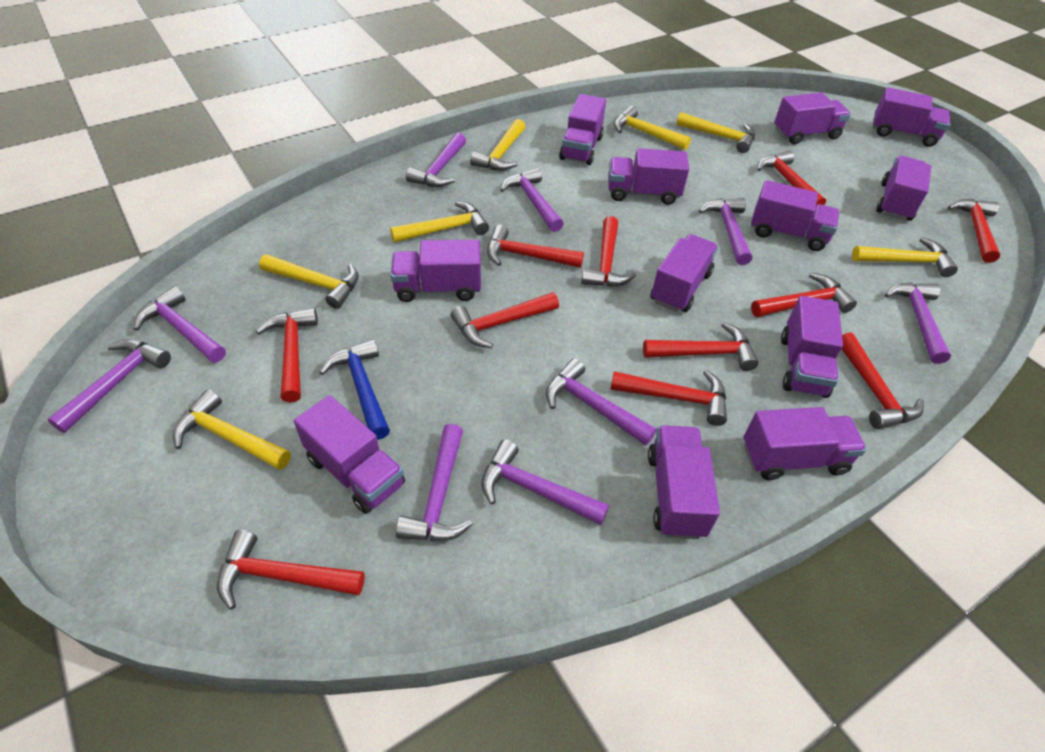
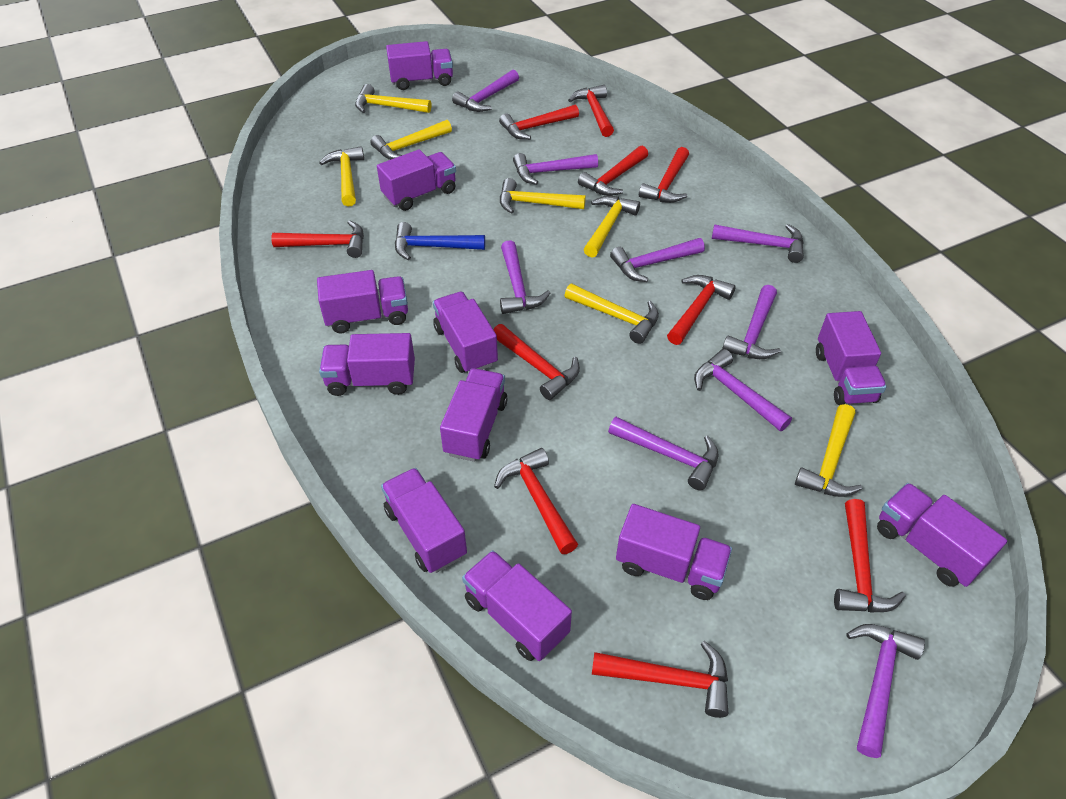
purple truck: 12 -> 11
red hammer: 11 -> 10

